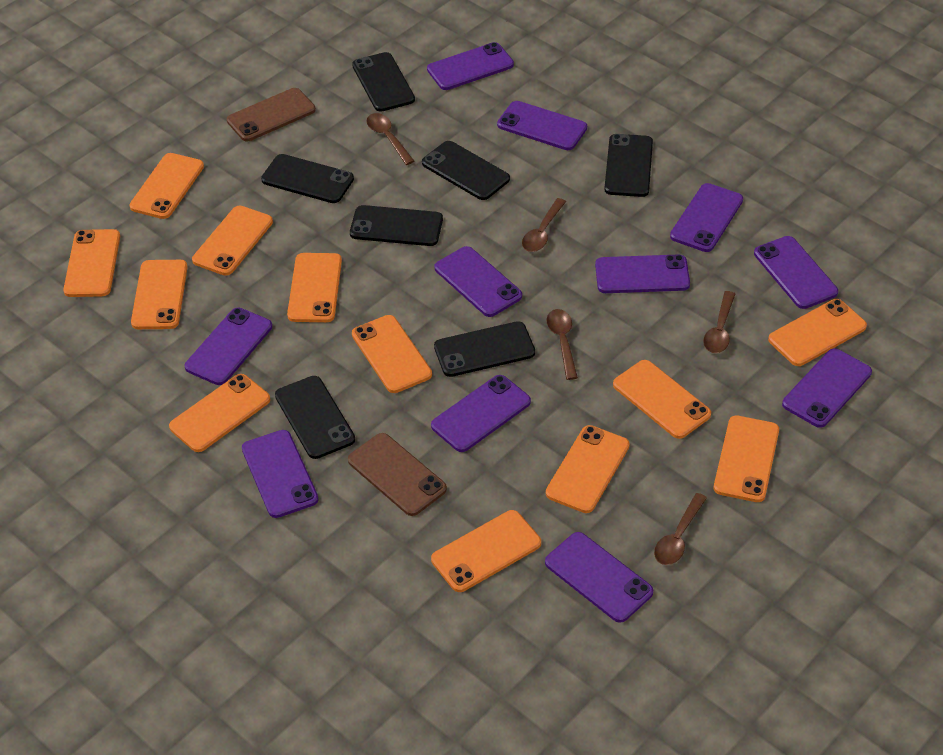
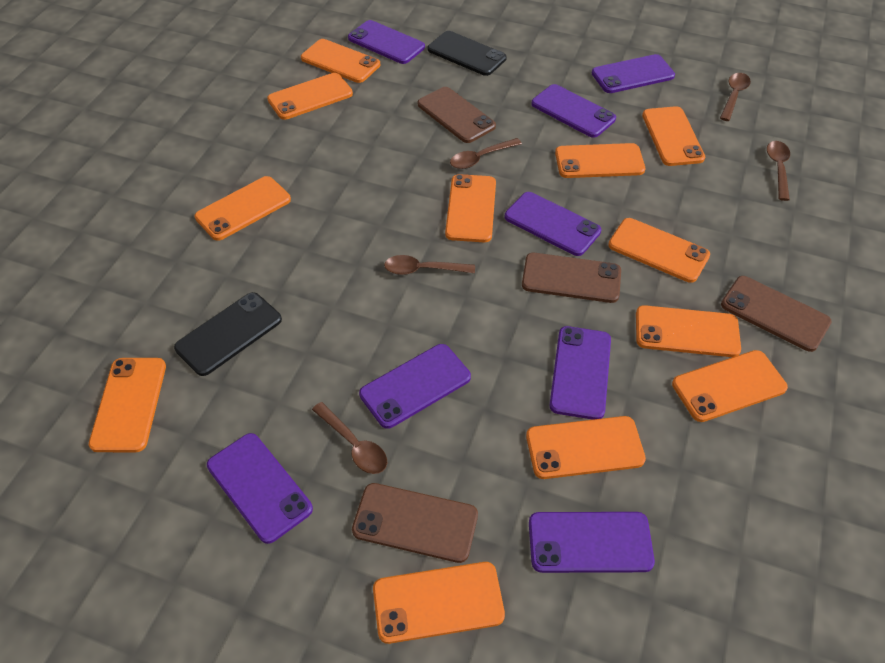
black phone: 7 -> 2
brown phone: 2 -> 4
purple phone: 11 -> 8

